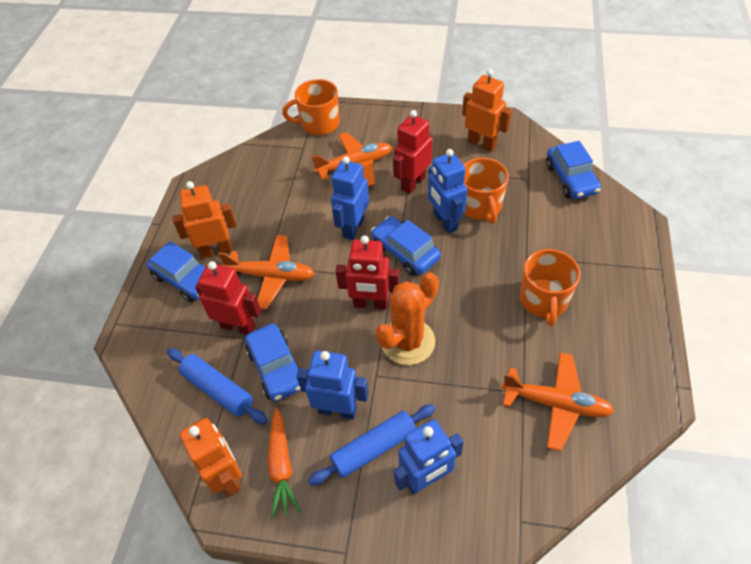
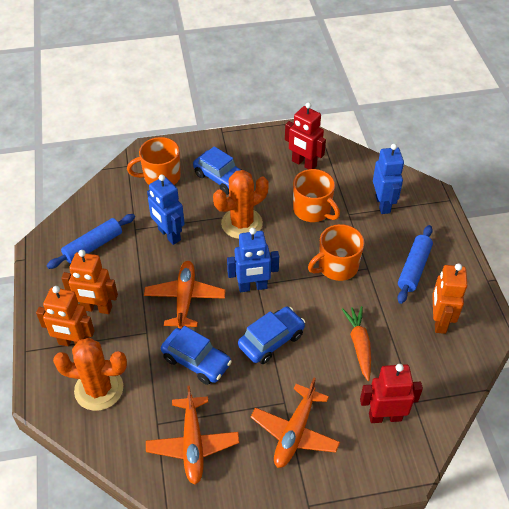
blue car: 4 -> 3
blue robot: 4 -> 3
orange cactus: 1 -> 2
red robot: 3 -> 2

